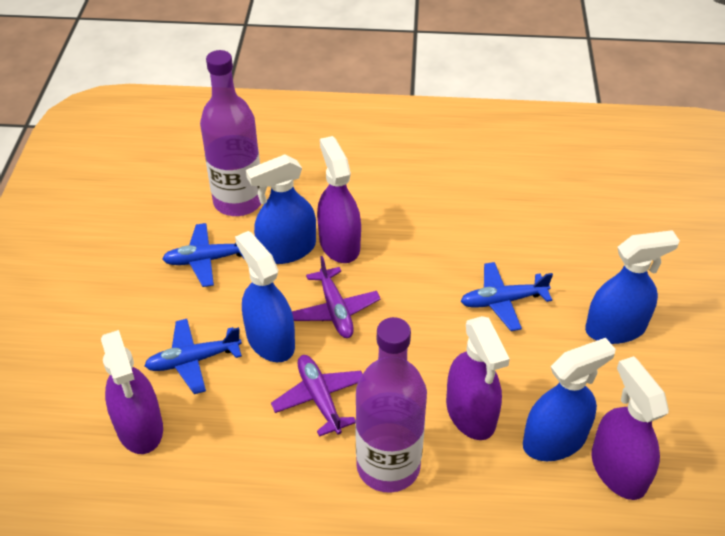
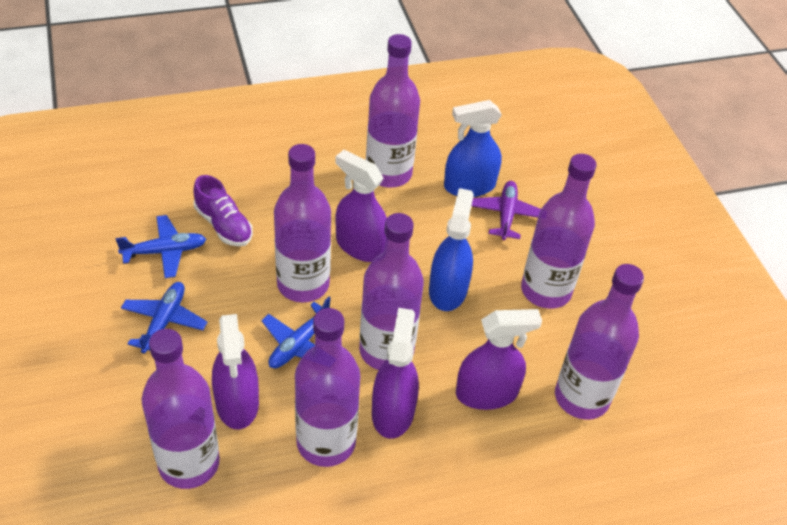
blue spray bottle: 4 -> 2
purple bottle: 2 -> 7
purple plane: 2 -> 1
purple shoe: 0 -> 1

